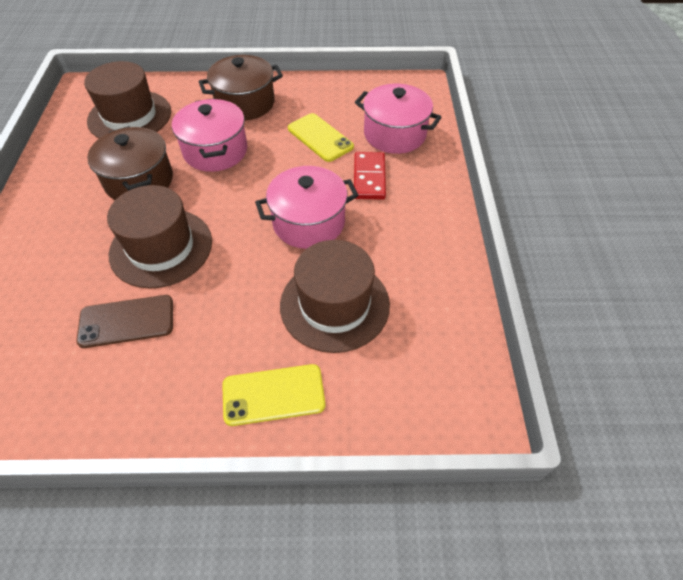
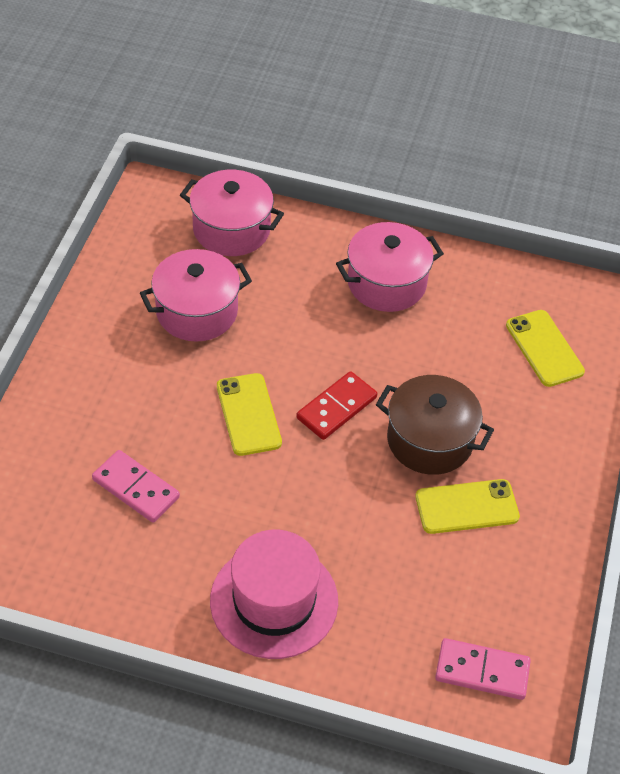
brown hat: 3 -> 0
brown phone: 1 -> 0
brown pot: 2 -> 1
pink domino: 0 -> 2
pink hat: 0 -> 1
yellow phone: 2 -> 3

